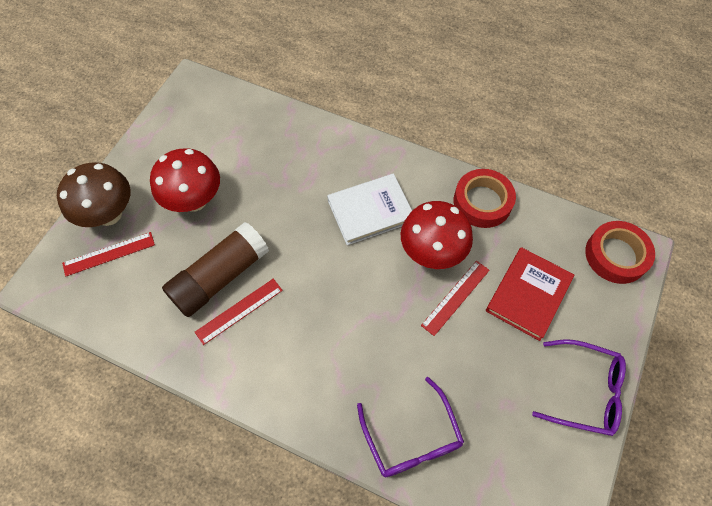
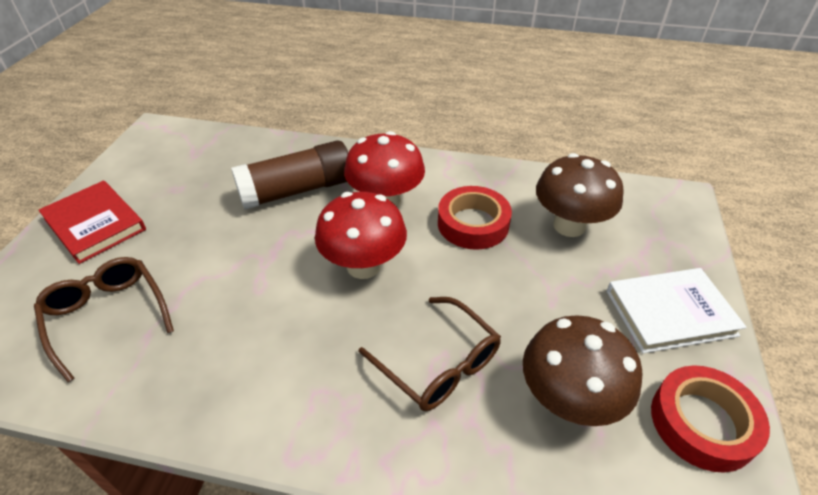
brown glasses: 0 -> 2
brown mushroom: 1 -> 2
purple glasses: 2 -> 0
red ruler: 3 -> 0

